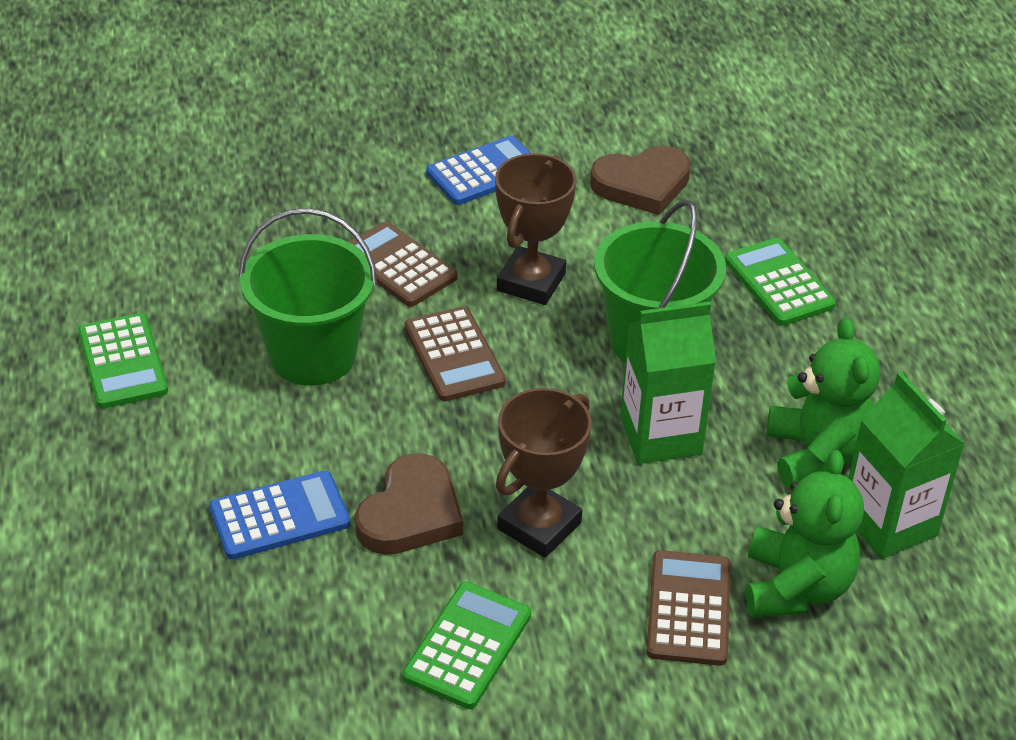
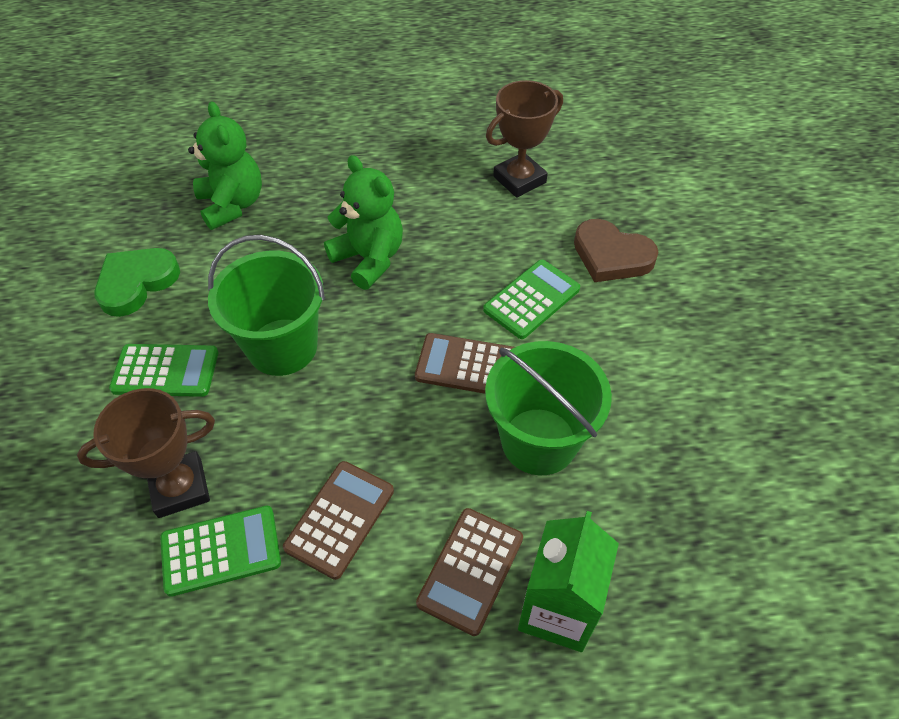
blue calculator: 2 -> 0
brown heart: 2 -> 1
green carton: 2 -> 1
green heart: 0 -> 1

